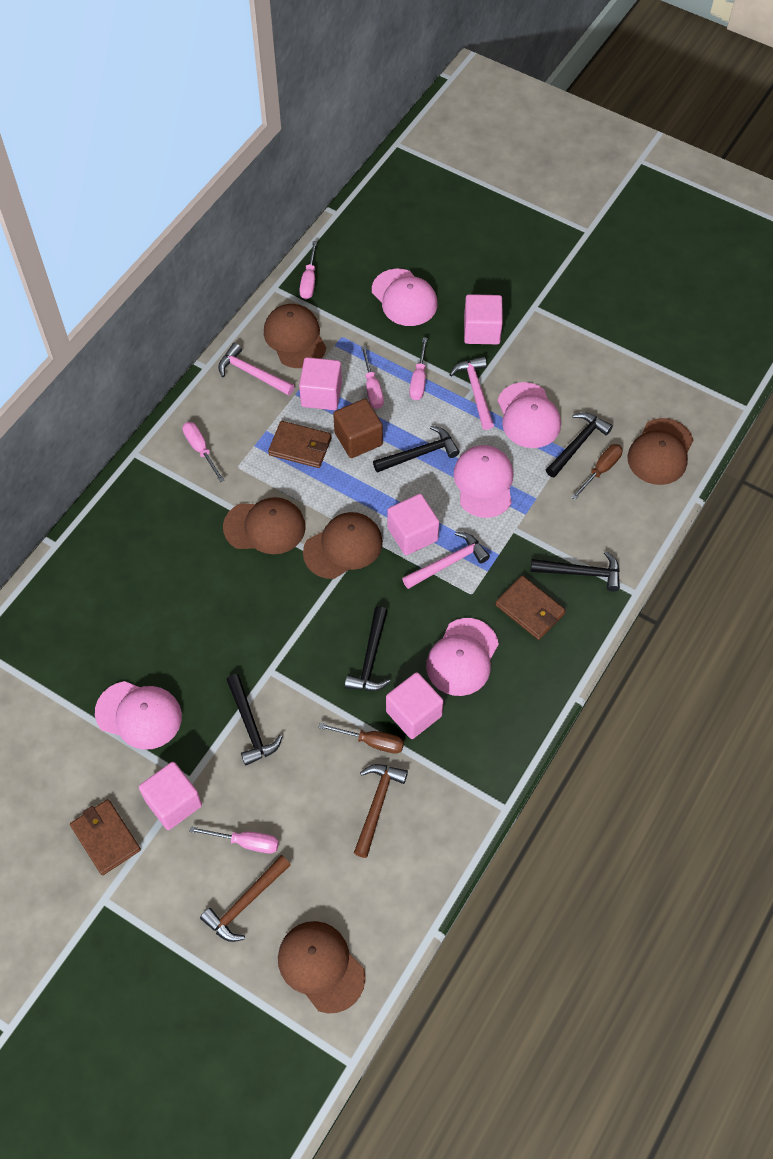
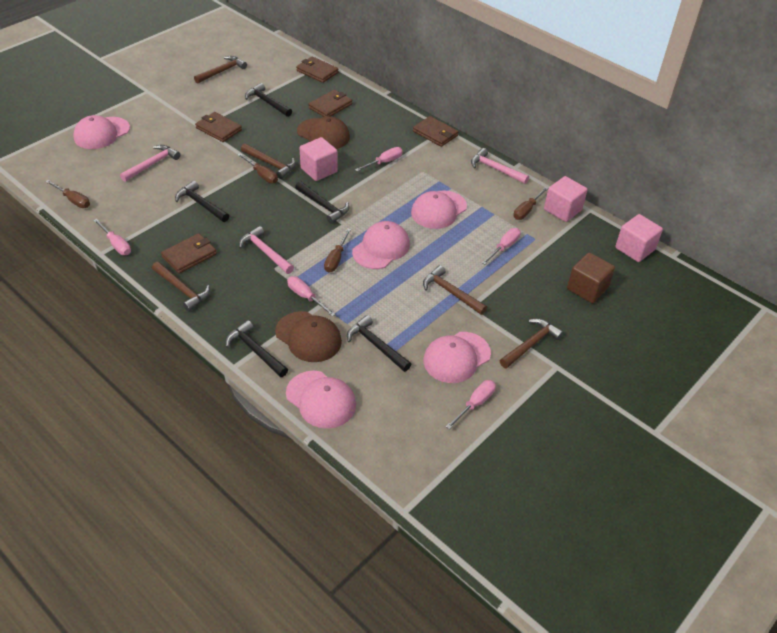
brown cap: 5 -> 2
brown hammer: 2 -> 5
brown screwdriver: 2 -> 4
brown wallet: 3 -> 5
pink cube: 5 -> 3

